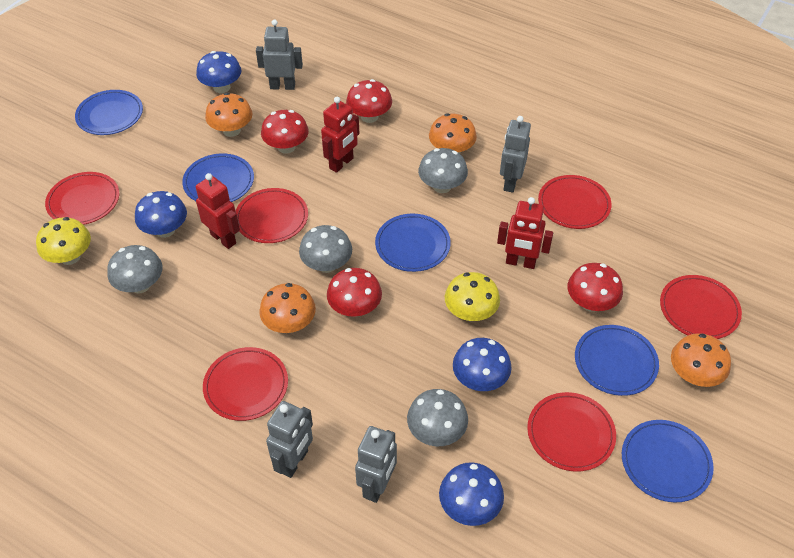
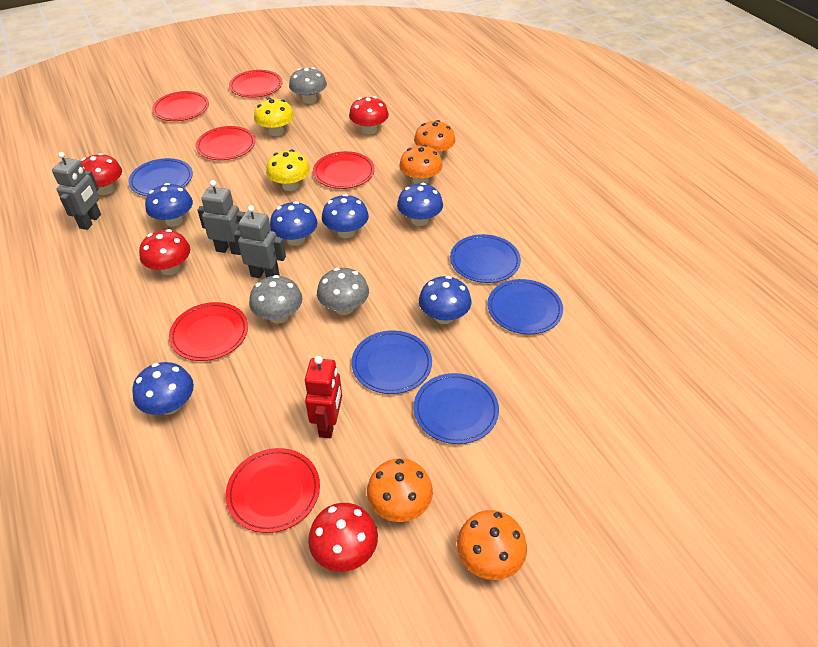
blue mushroom: 4 -> 6
grey mushroom: 4 -> 3
grey robot: 4 -> 3
red robot: 3 -> 1

